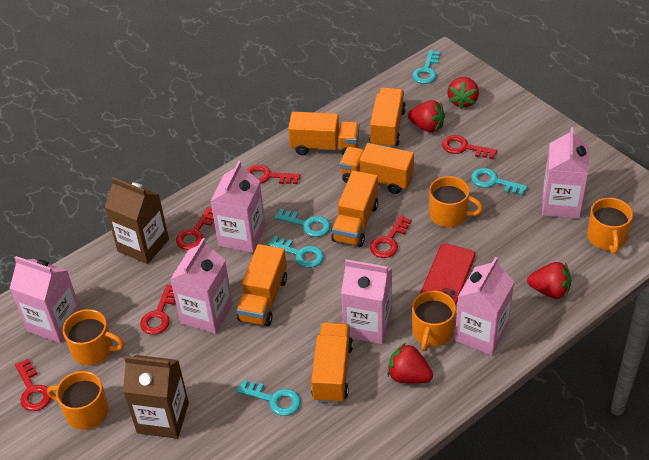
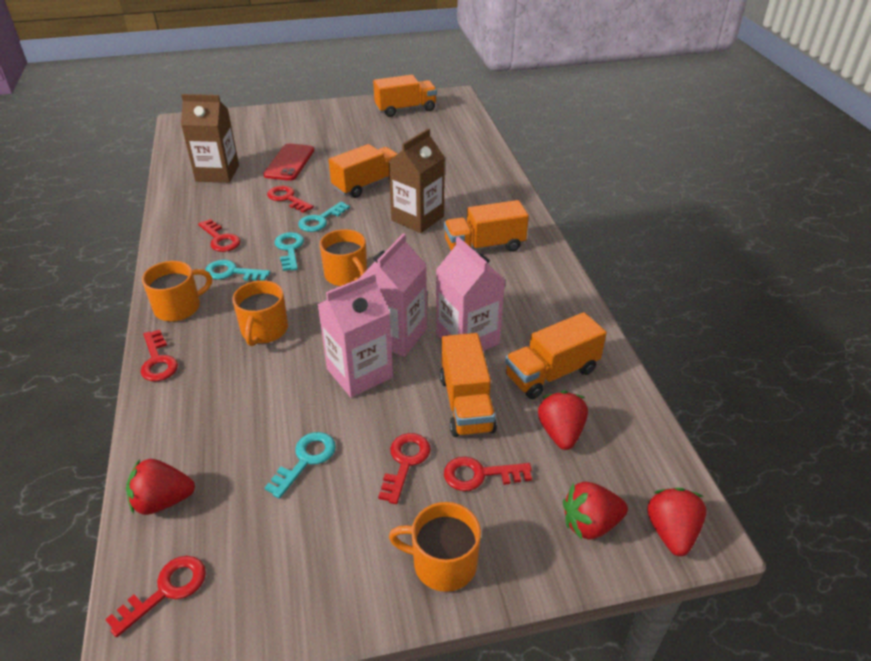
orange mug: 5 -> 4
orange truck: 6 -> 5
pink carton: 6 -> 3
turquoise key: 5 -> 4

